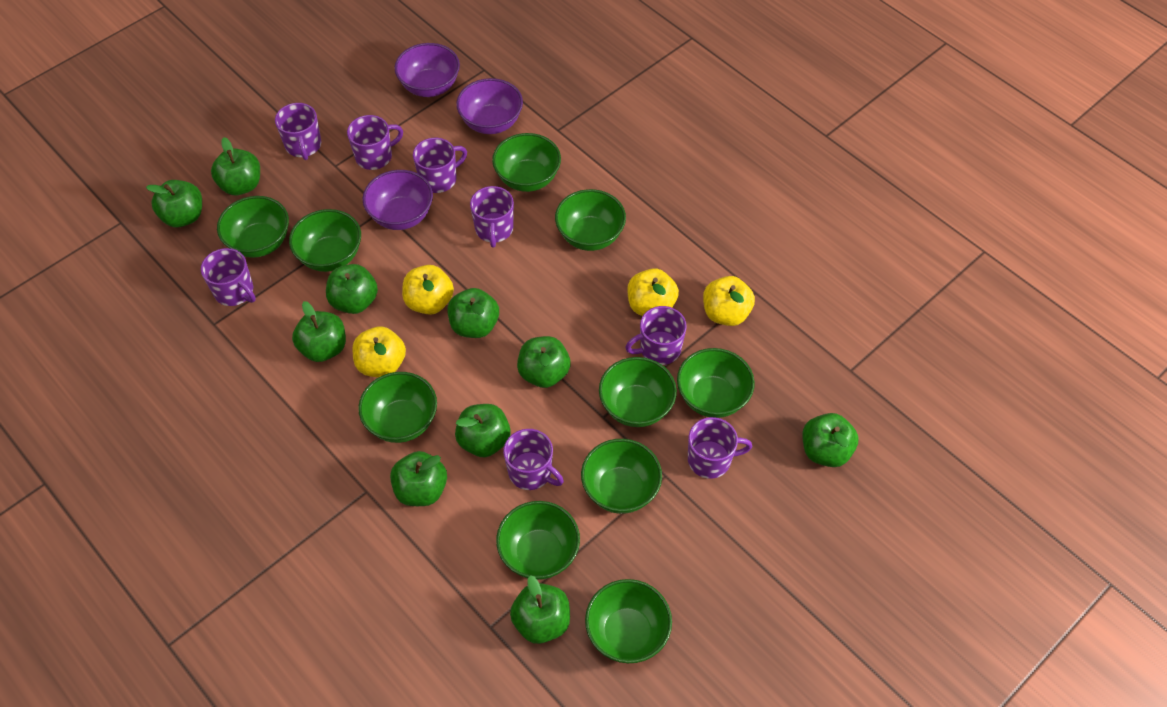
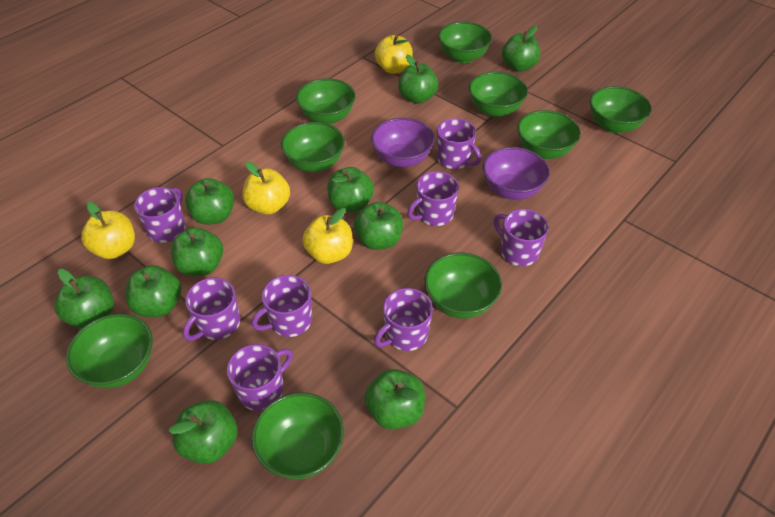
green bowl: 10 -> 9
purple bowl: 3 -> 2

